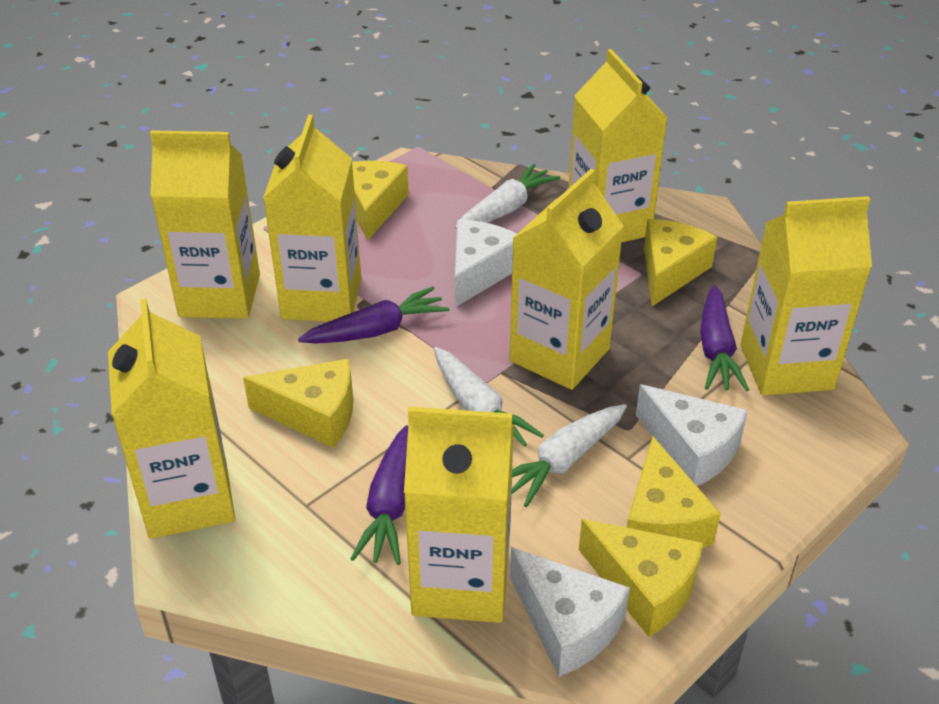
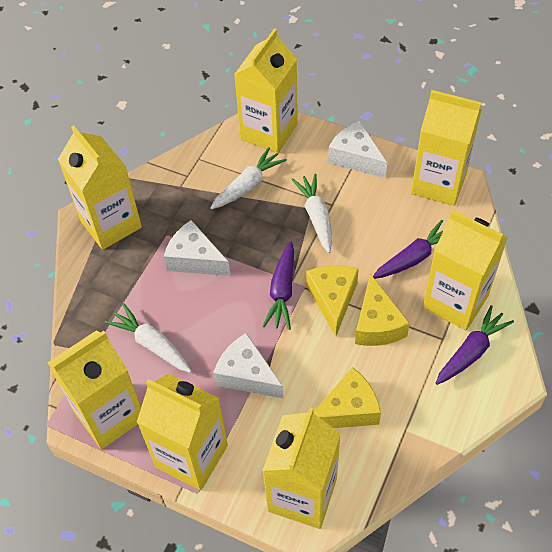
yellow cheese: 5 -> 3

